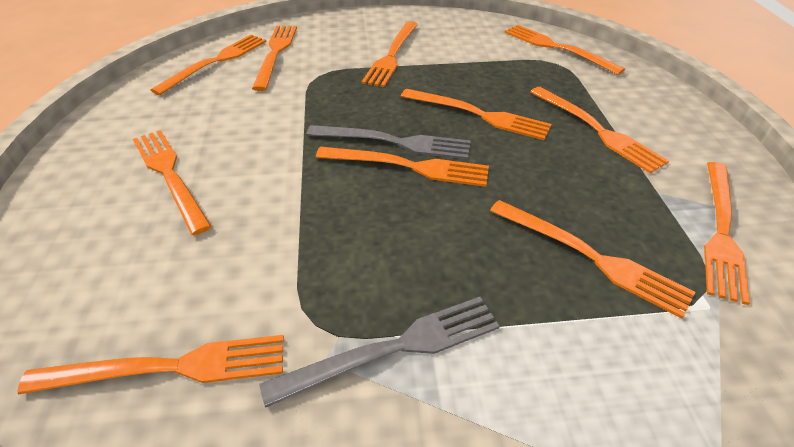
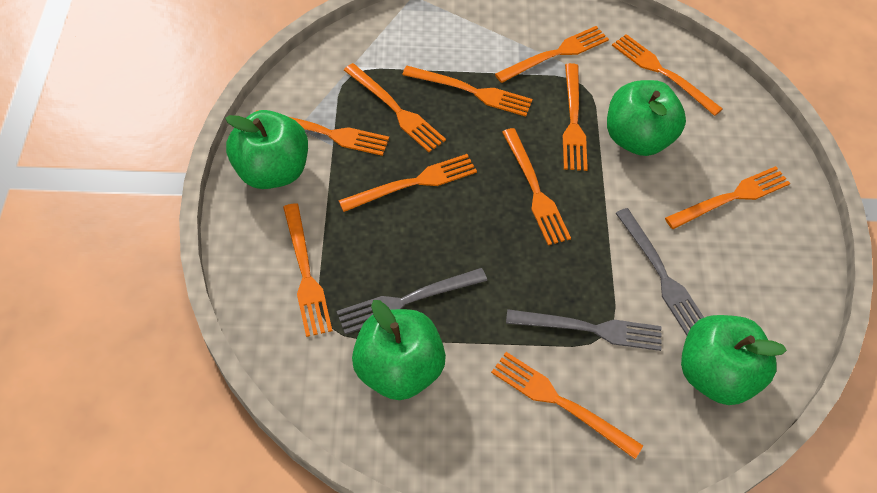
green apple: 0 -> 4
grey fork: 2 -> 3

